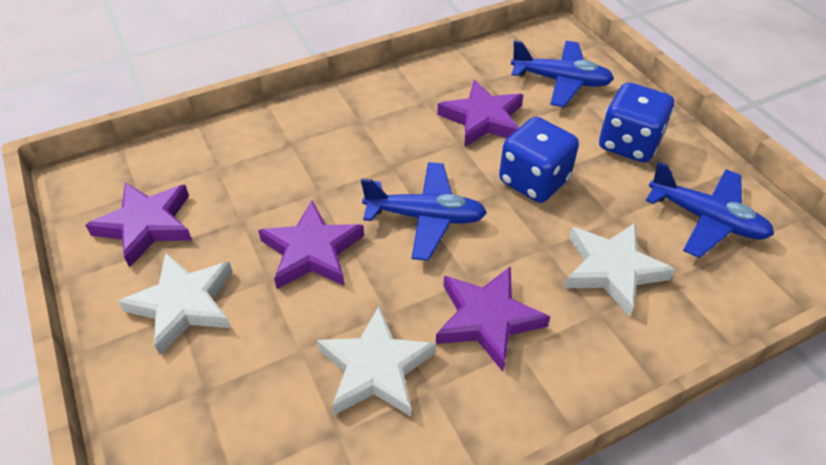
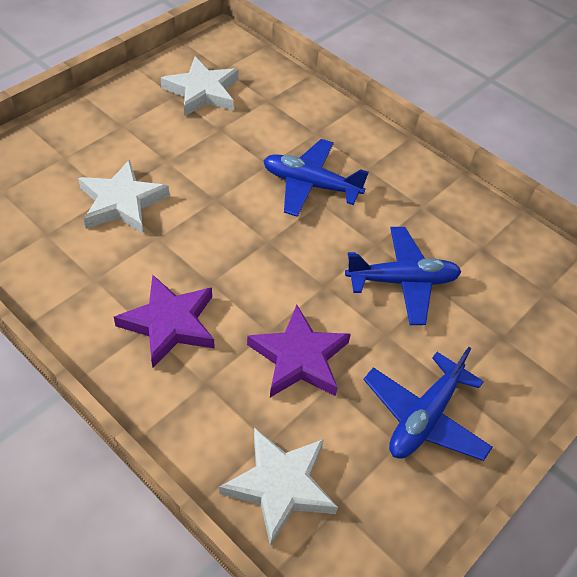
blue dice: 2 -> 0
purple star: 4 -> 2

